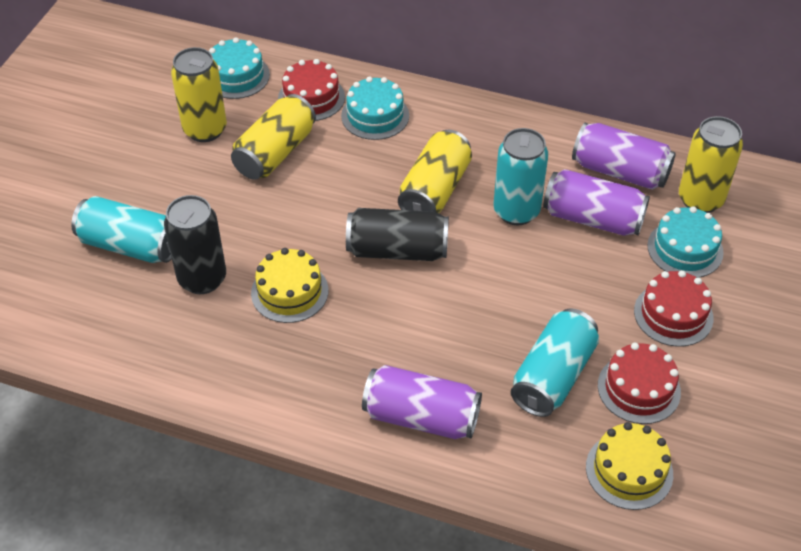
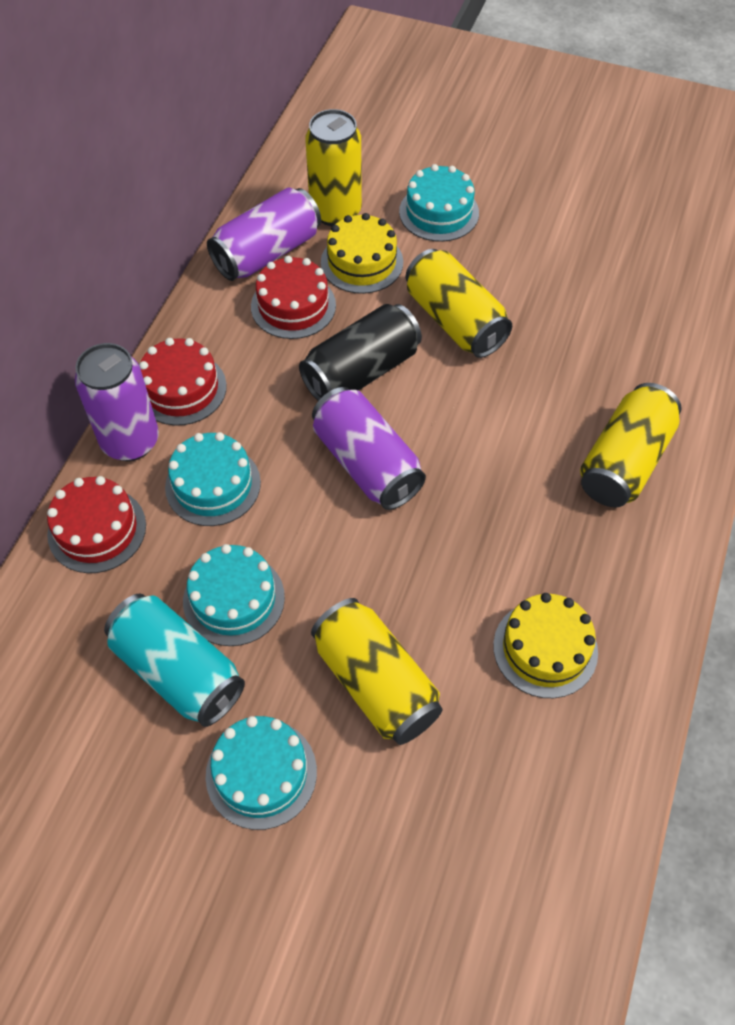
black can: 2 -> 1
turquoise cake: 3 -> 4
turquoise can: 3 -> 1

